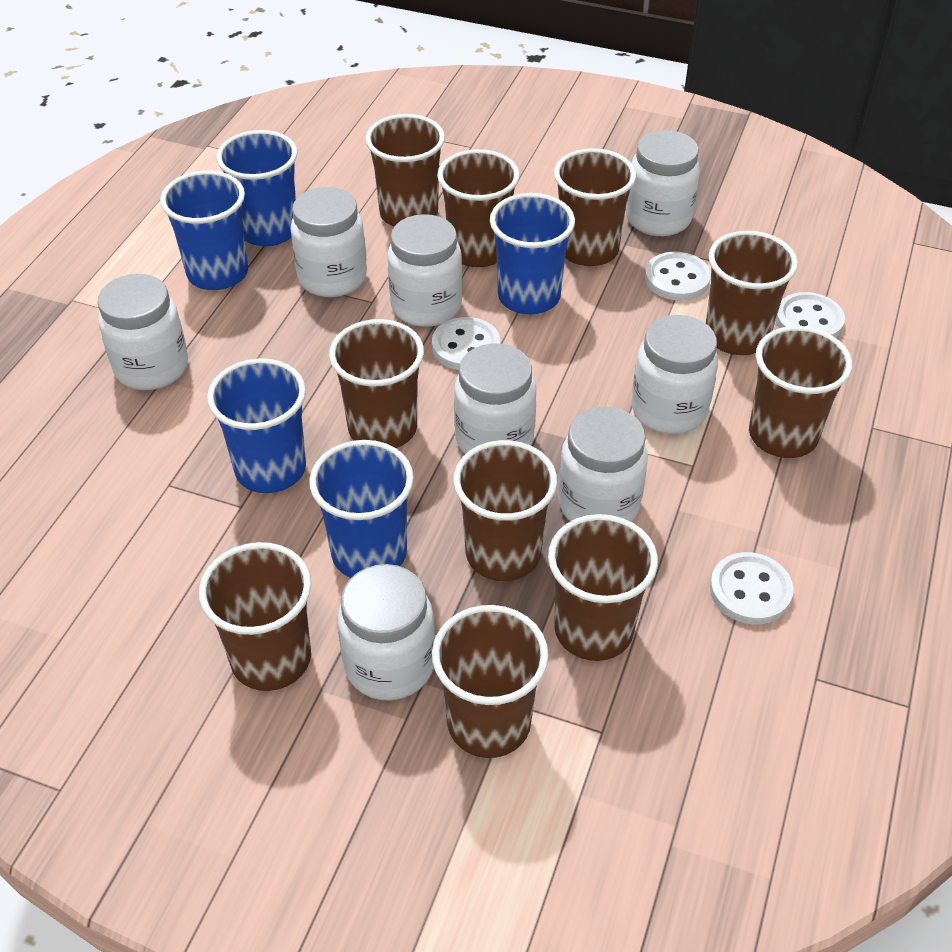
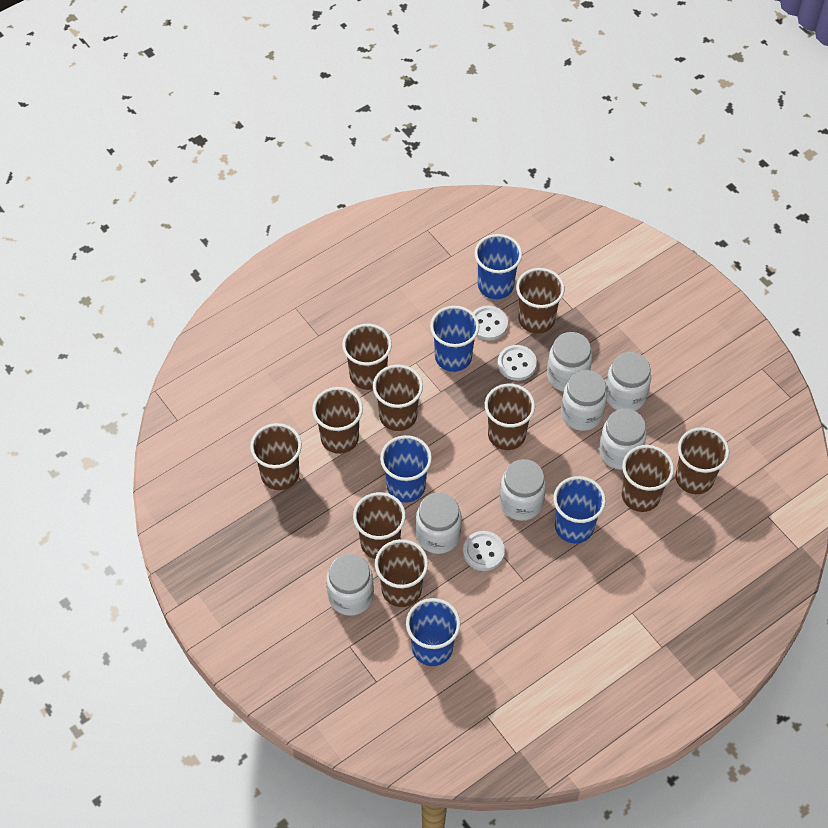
white button: 4 -> 3
white jar: 8 -> 7

